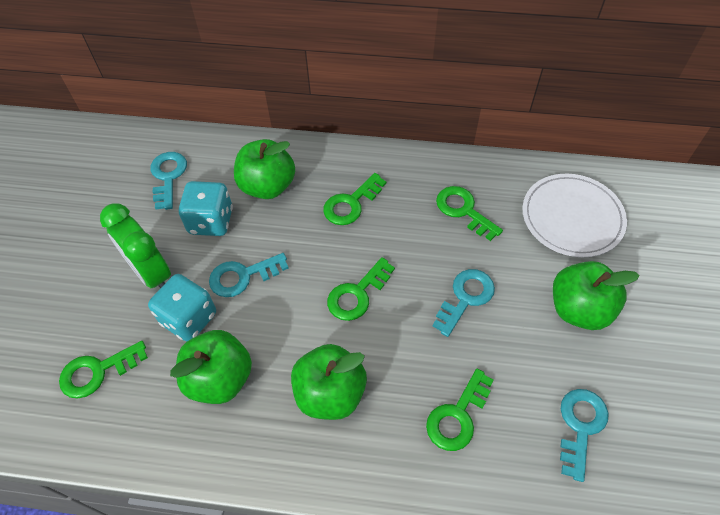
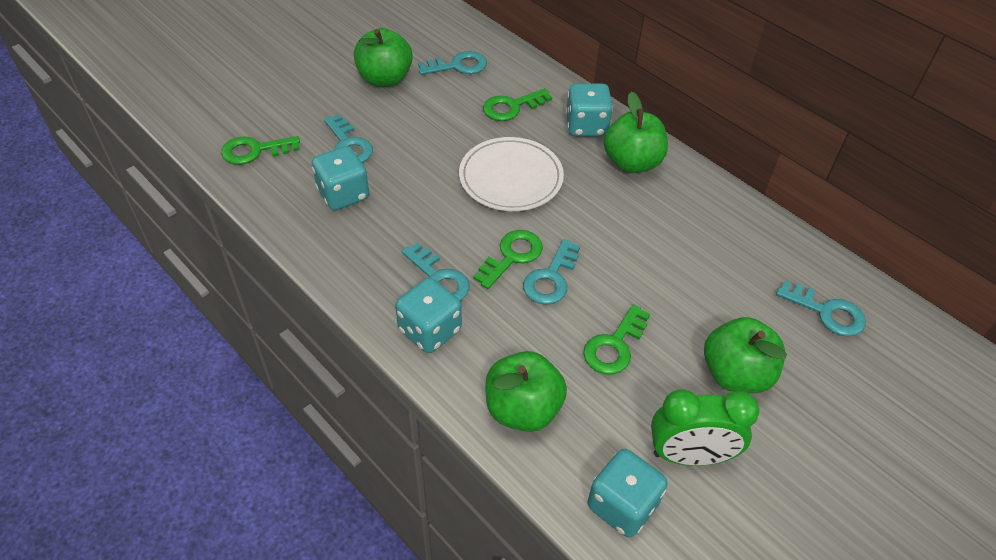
green key: 5 -> 4
turquoise dice: 2 -> 4
turquoise key: 4 -> 5

